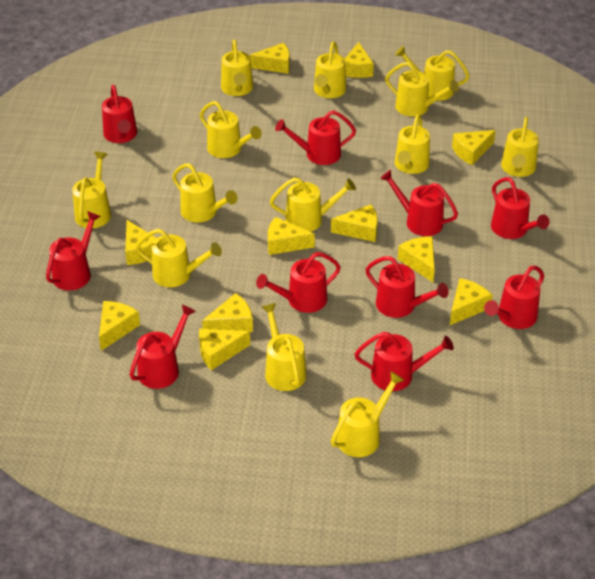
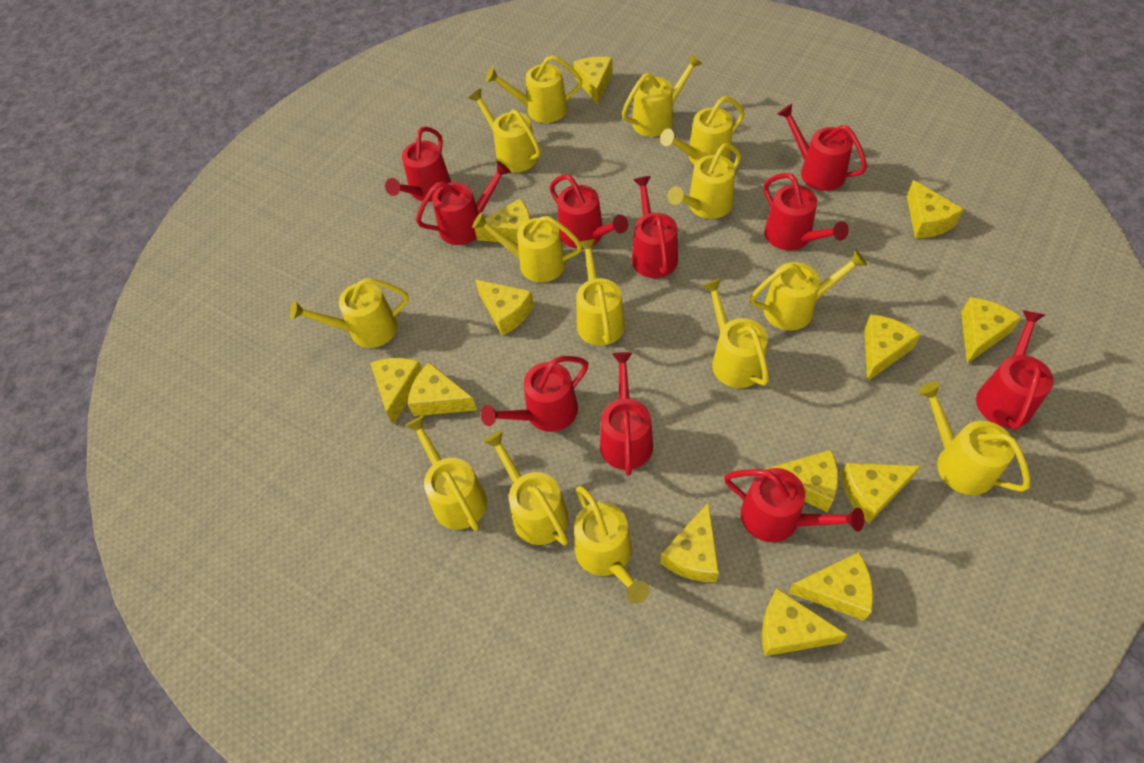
yellow cheese: 11 -> 13
yellow watering can: 13 -> 14

